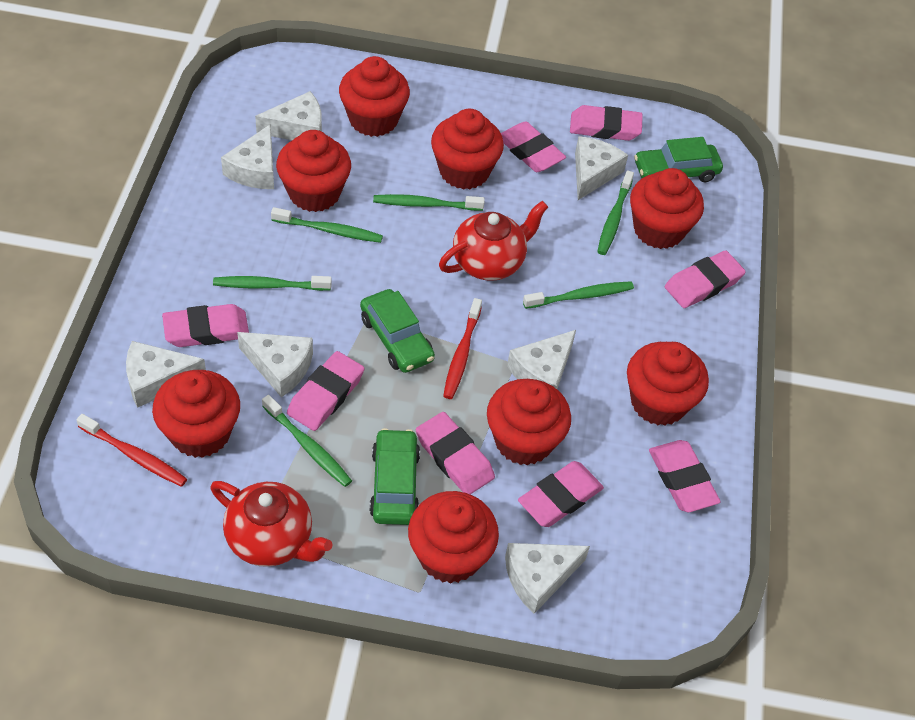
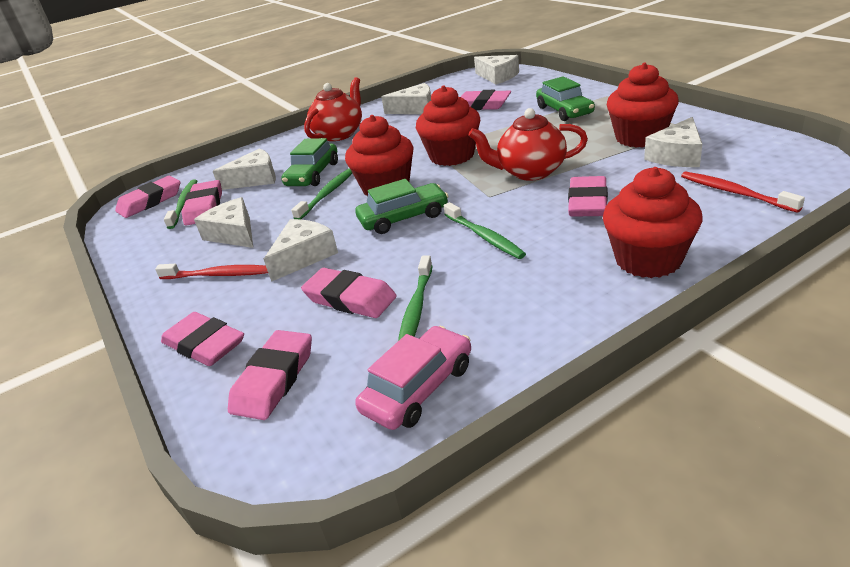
green toothbrush: 6 -> 4
pink car: 0 -> 1
pink eraser: 8 -> 7
red cupcake: 8 -> 4
white cheese: 7 -> 6

